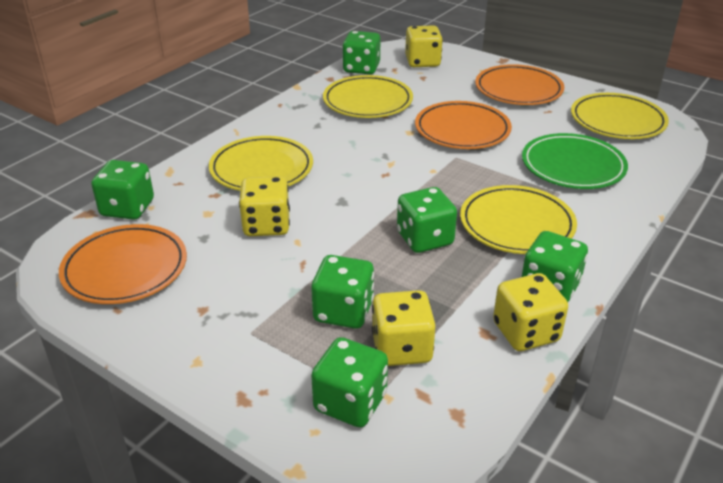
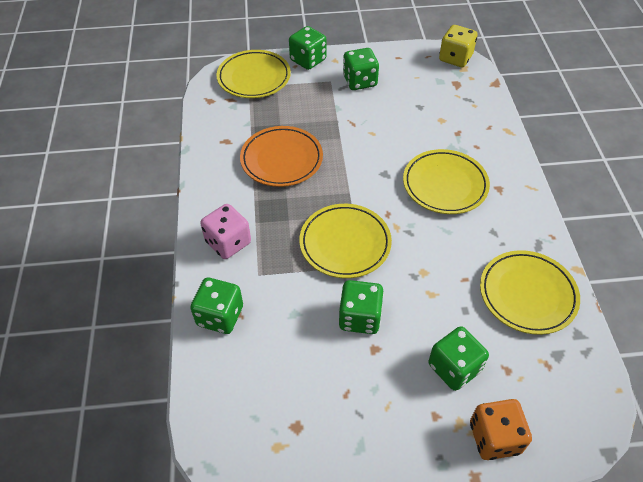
green dice: 6 -> 5
green plate: 1 -> 0
orange dice: 0 -> 1
orange plate: 3 -> 1
pink dice: 0 -> 1
yellow dice: 4 -> 1

